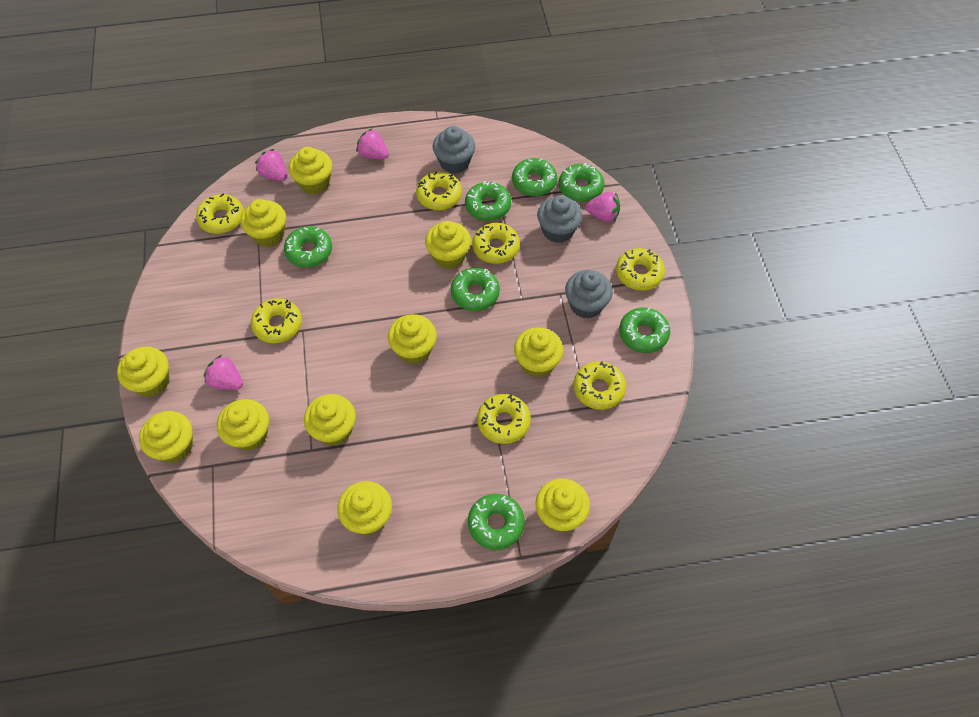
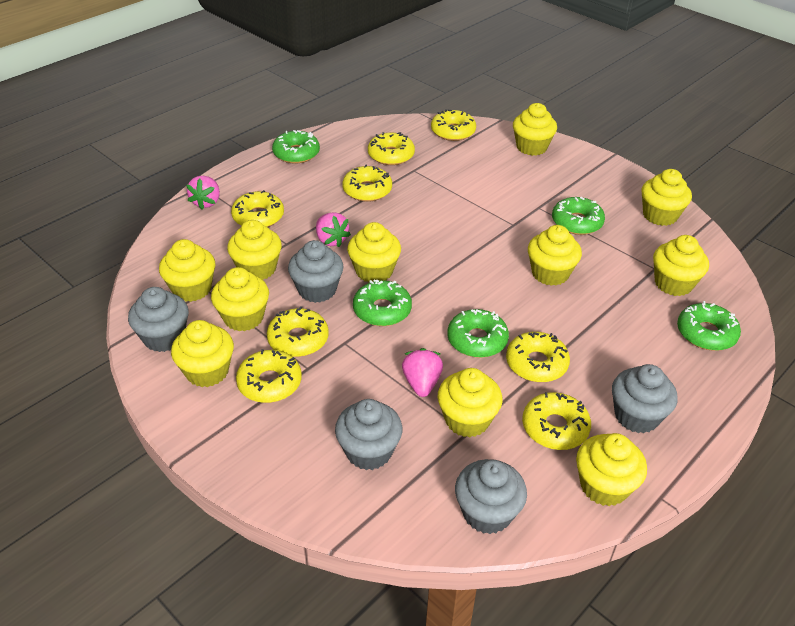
green donut: 7 -> 5
grey cupcake: 3 -> 5
pink strawberry: 4 -> 3
yellow donut: 7 -> 8

